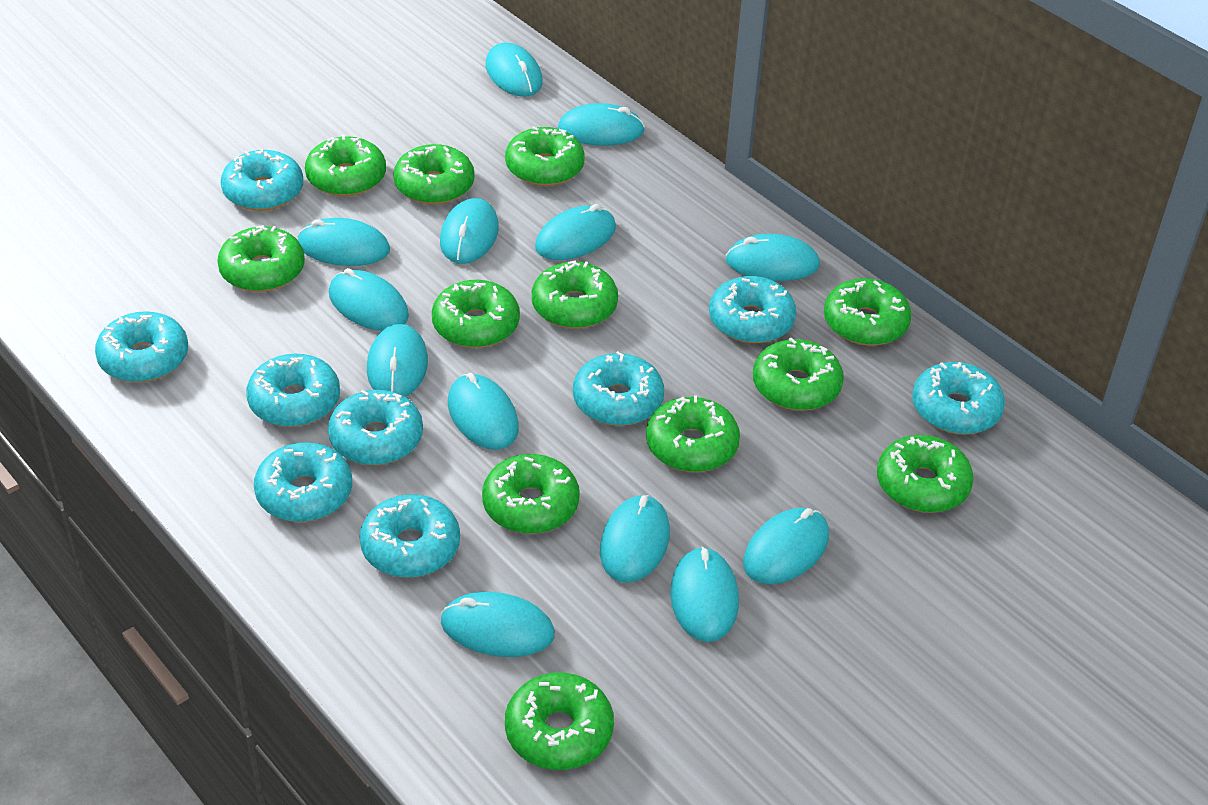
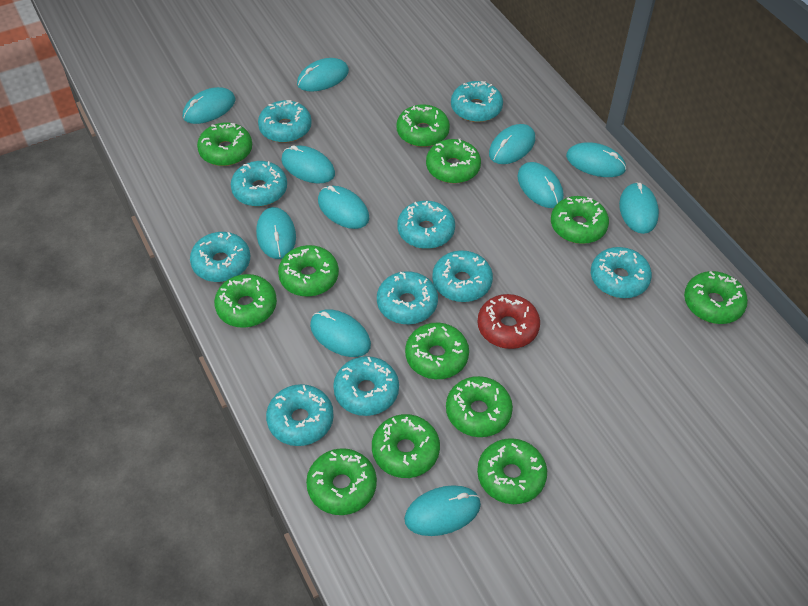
red donut: 0 -> 1
turquoise donut: 9 -> 10
turquoise mouse: 13 -> 11

